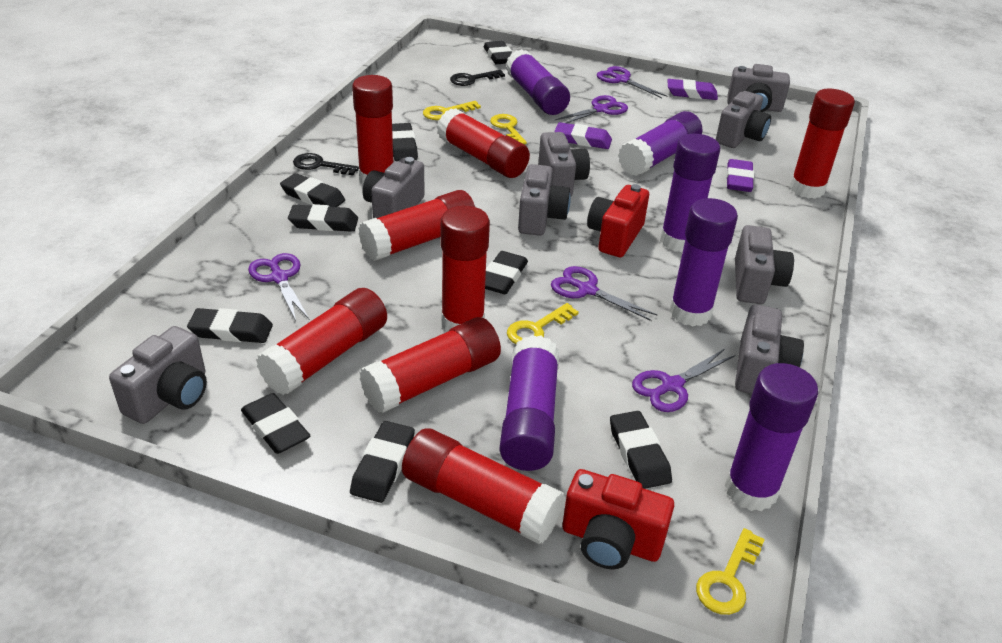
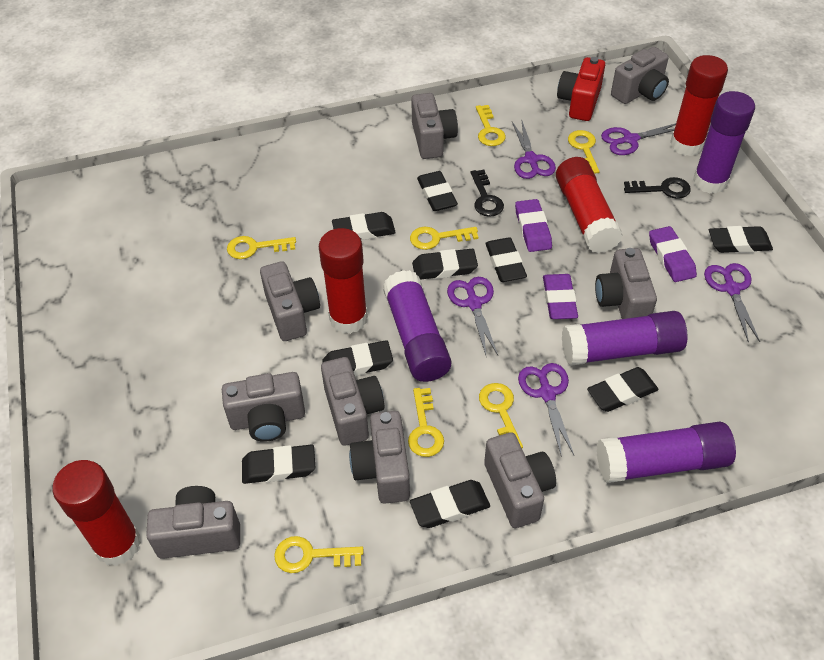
grey camera: 8 -> 9
purple glue stick: 6 -> 4
red camera: 2 -> 1
red glue stick: 8 -> 4
yellow key: 4 -> 7

